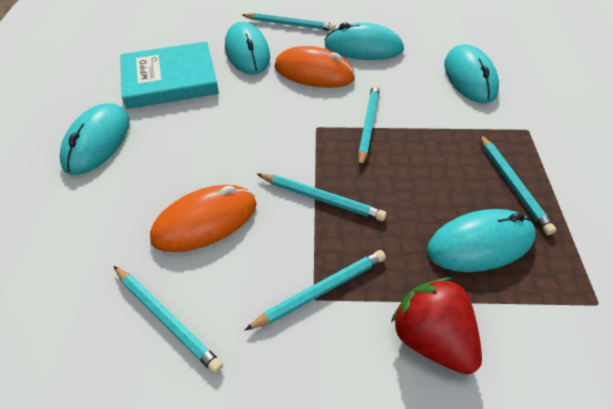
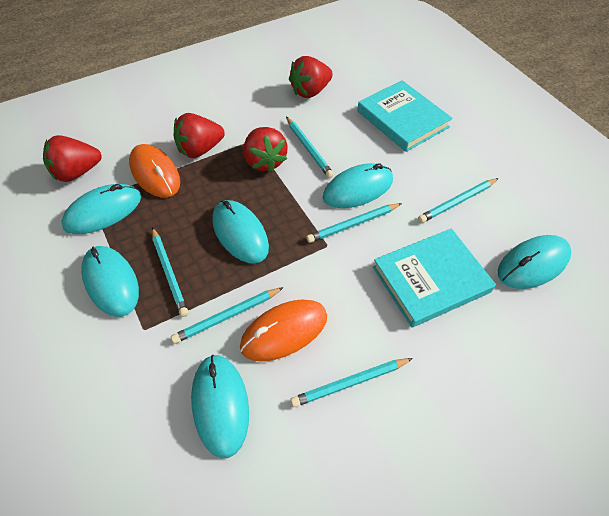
red strawberry: 1 -> 4
turquoise book: 1 -> 2
turquoise mouse: 5 -> 6

